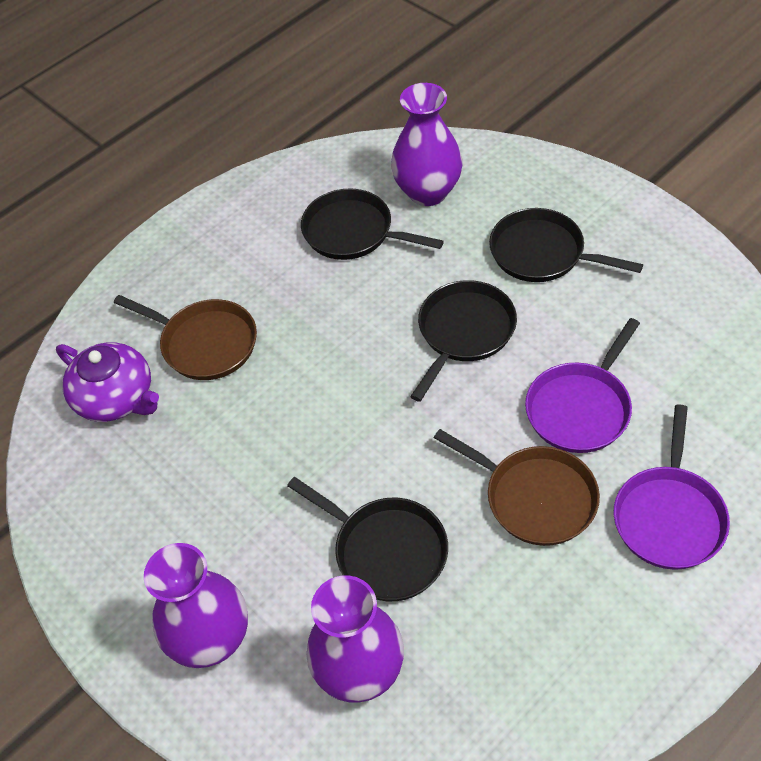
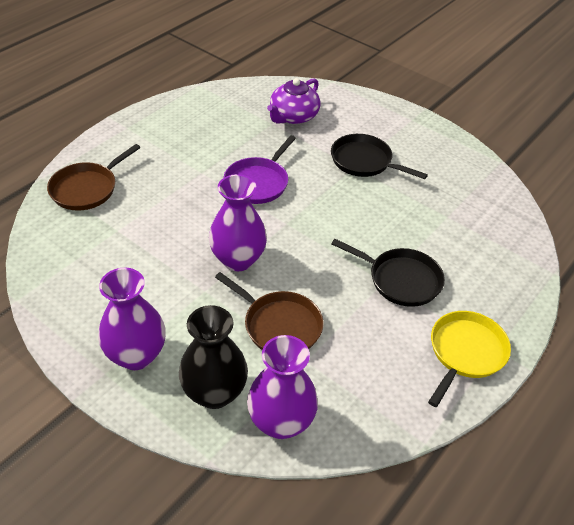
black pan: 4 -> 2
black vase: 0 -> 1
purple pan: 2 -> 1
yellow pan: 0 -> 1

